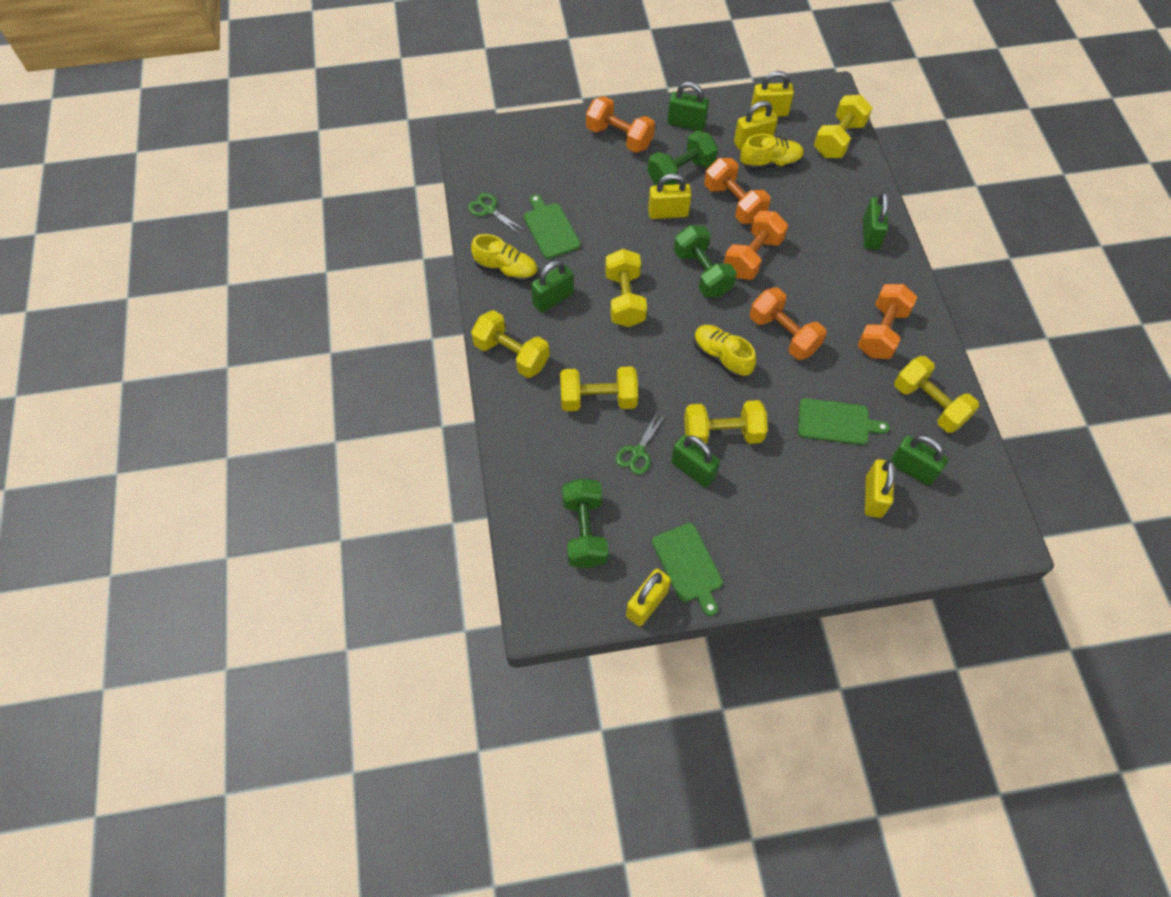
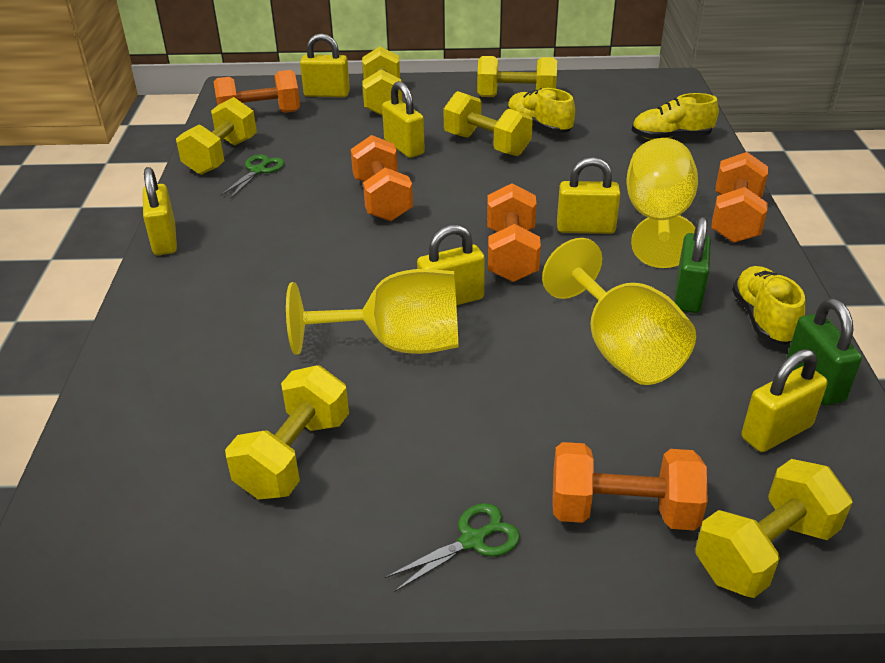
green cutting board: 3 -> 0
green dumbbell: 3 -> 0
green padlock: 5 -> 2
yellow goblet: 0 -> 3
yellow padlock: 5 -> 6

